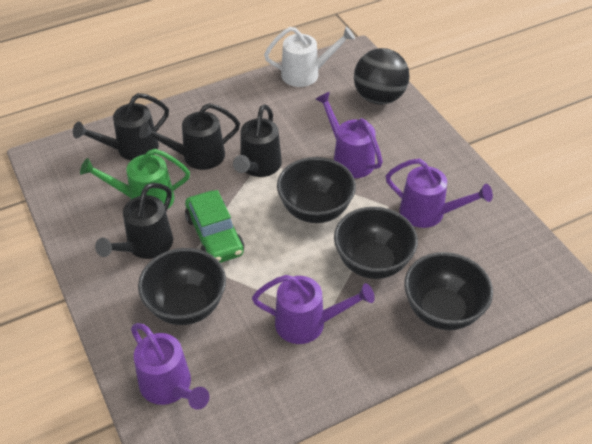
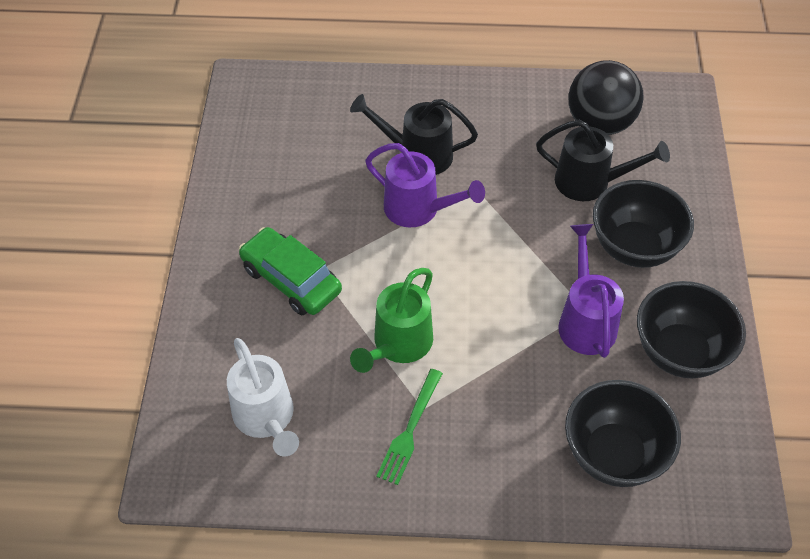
black bowl: 4 -> 3
black watering can: 4 -> 2
green fork: 0 -> 1
purple watering can: 4 -> 2

